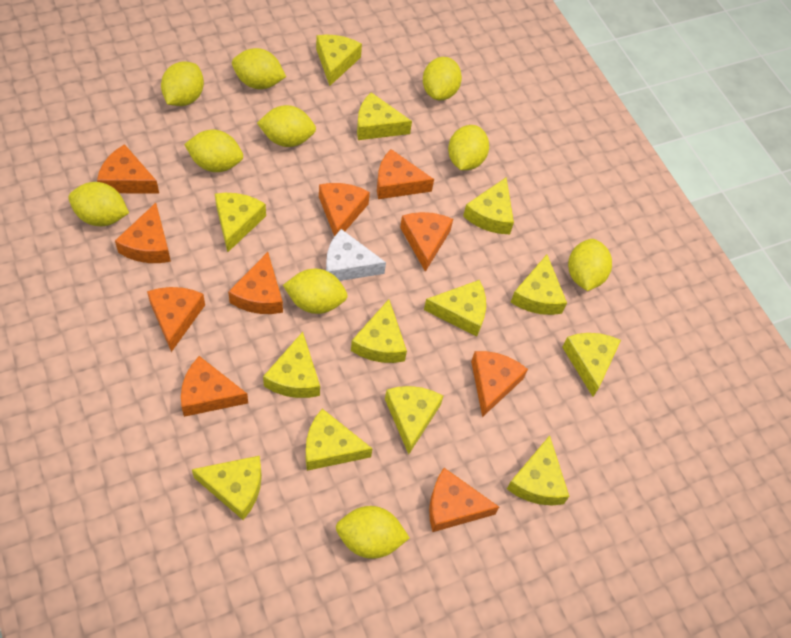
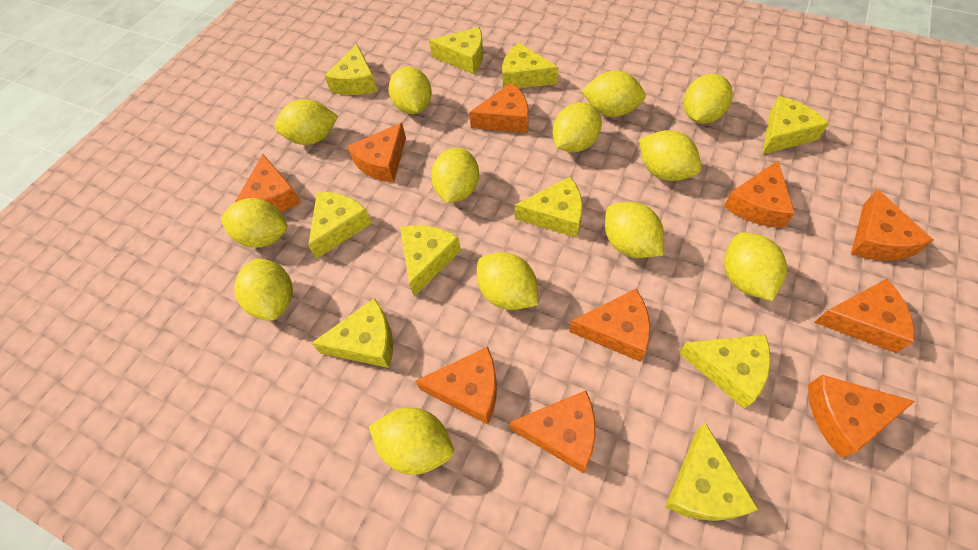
white cheese: 1 -> 0
yellow cheese: 13 -> 10
yellow lemon: 10 -> 13

